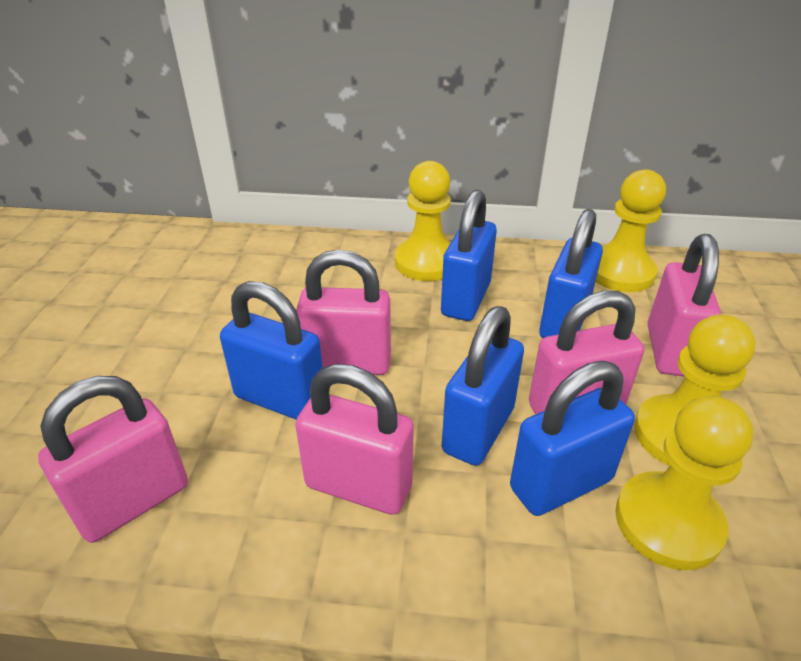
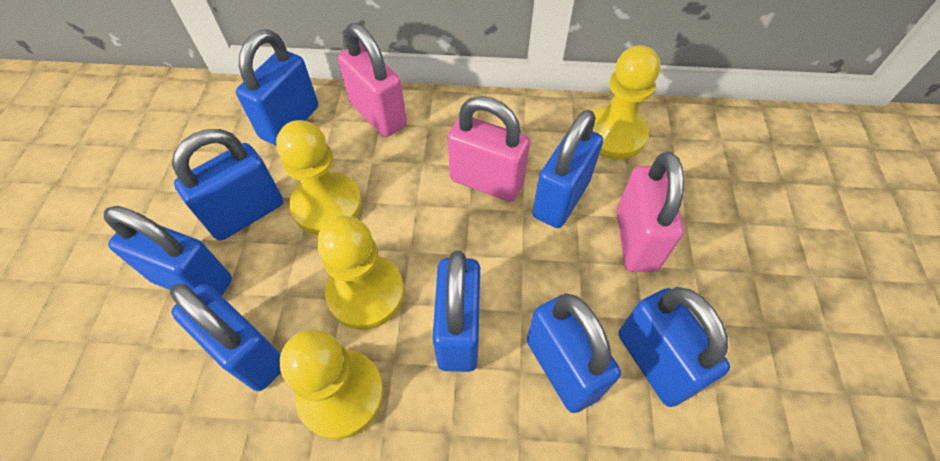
blue padlock: 5 -> 8
pink padlock: 5 -> 3

